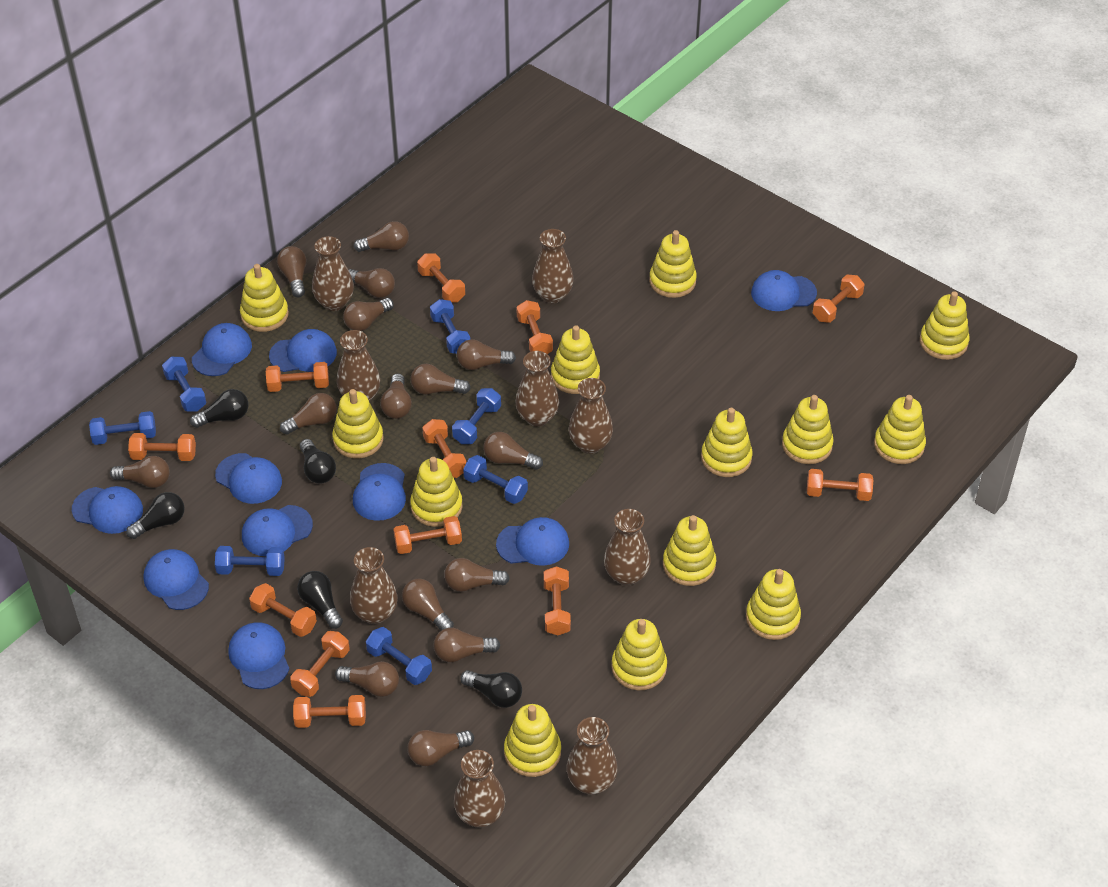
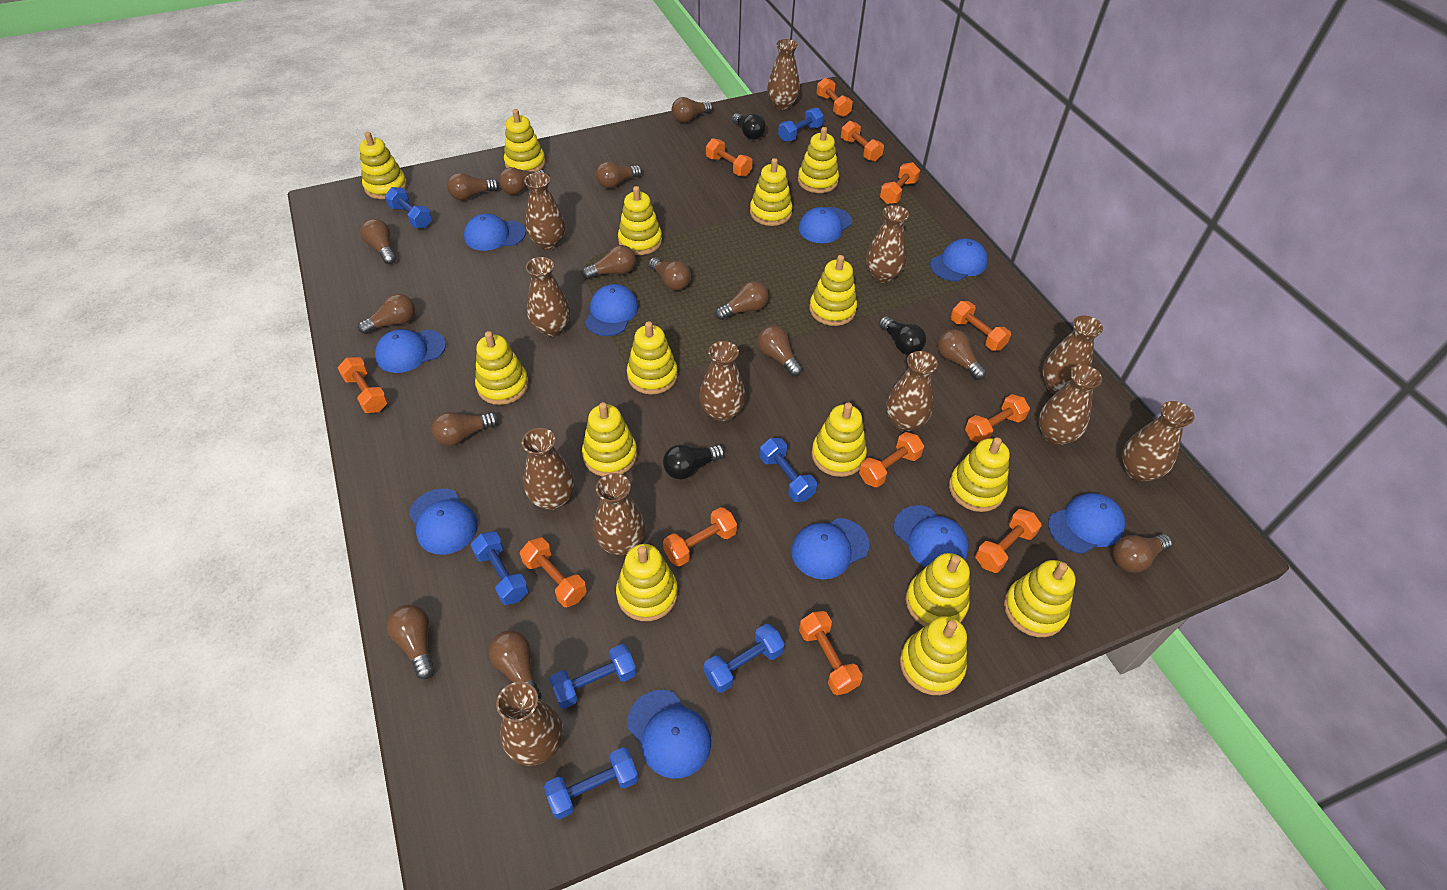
black light bulb: 5 -> 3
brown vase: 9 -> 12
yellow stacking toy: 13 -> 15

